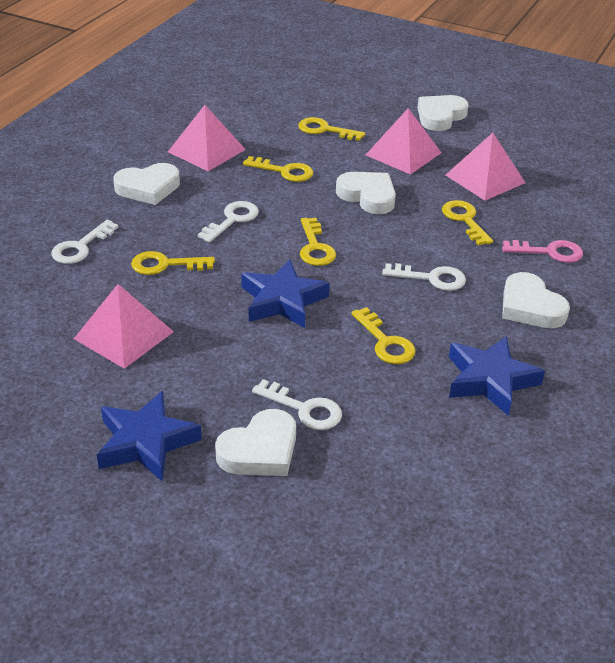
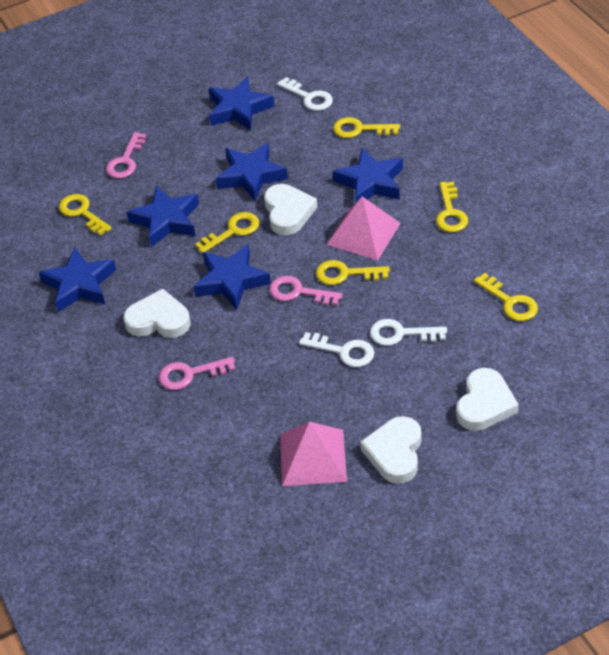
blue star: 3 -> 6
pink key: 1 -> 3
pink pyramid: 4 -> 2
white heart: 5 -> 4
white key: 4 -> 3

